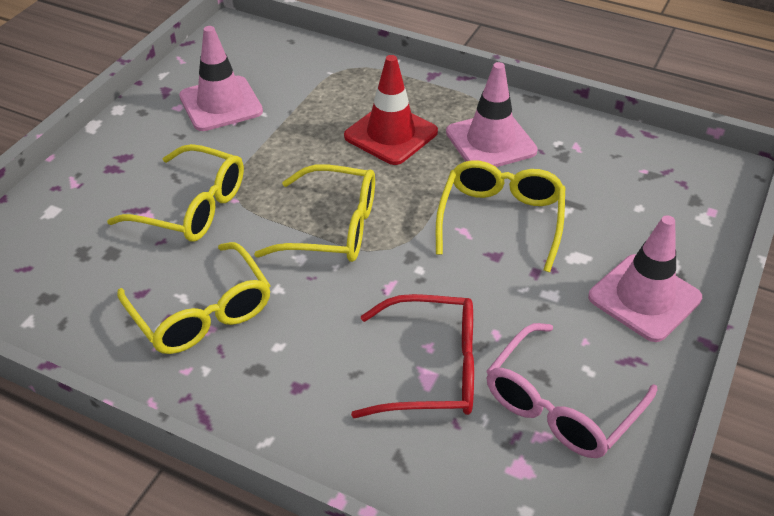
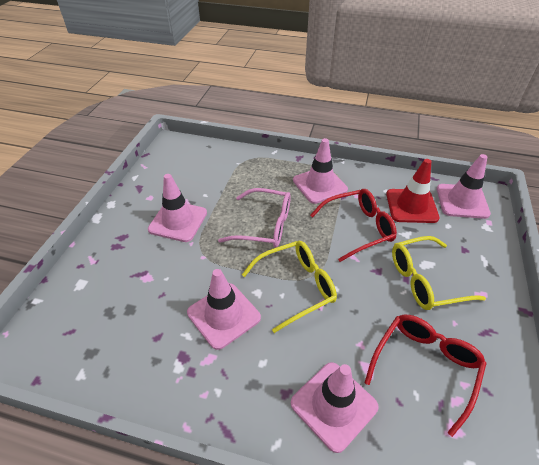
pink traffic cone: 3 -> 5
red glasses: 1 -> 2
yellow glasses: 4 -> 2

